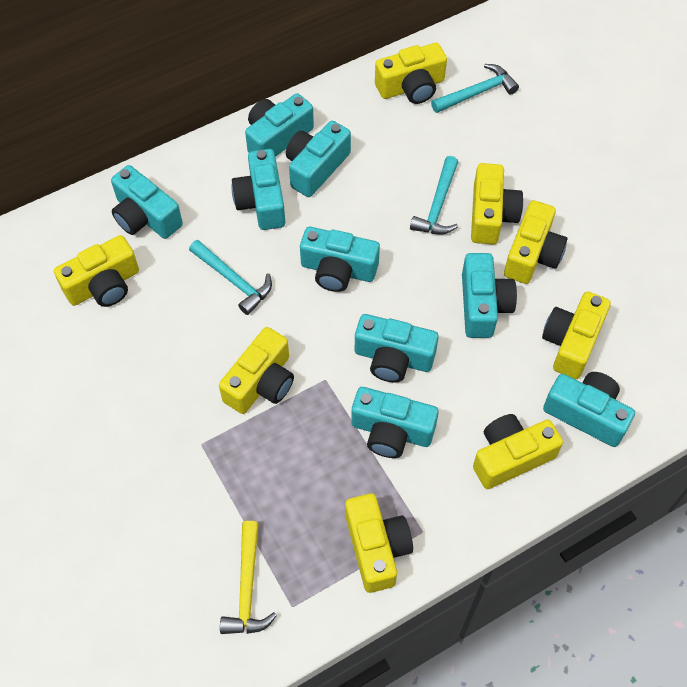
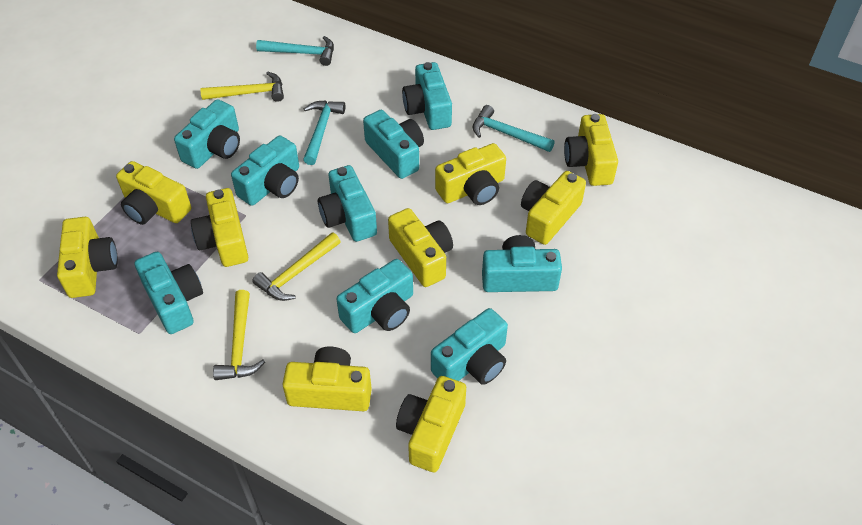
yellow camera: 8 -> 9
yellow hammer: 1 -> 3

